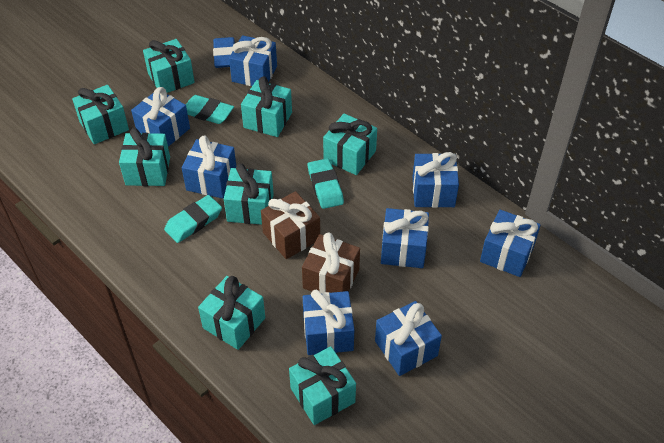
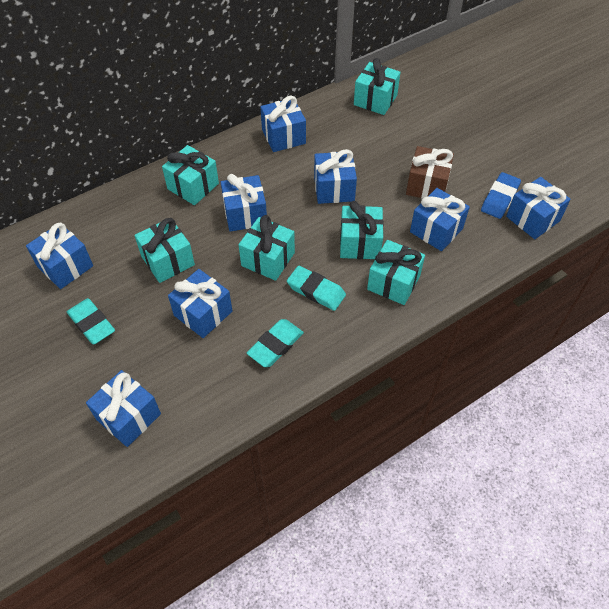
brown gift: 2 -> 1
turquoise gift: 8 -> 6

